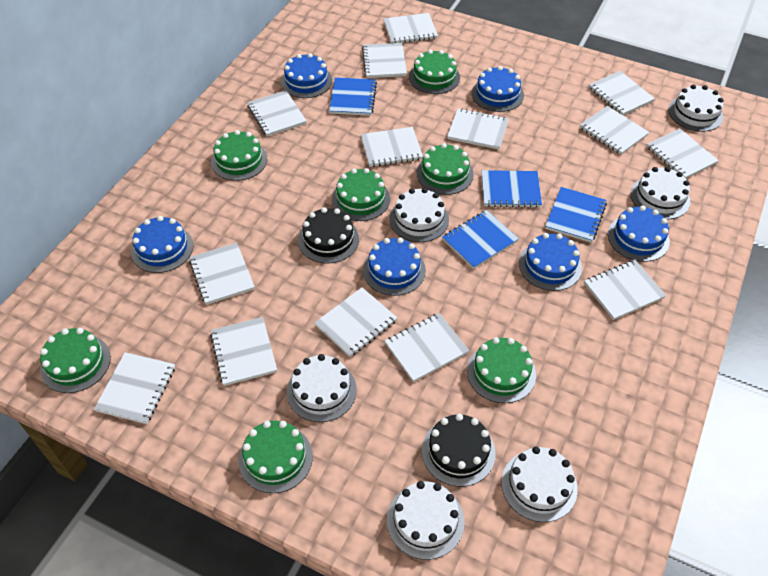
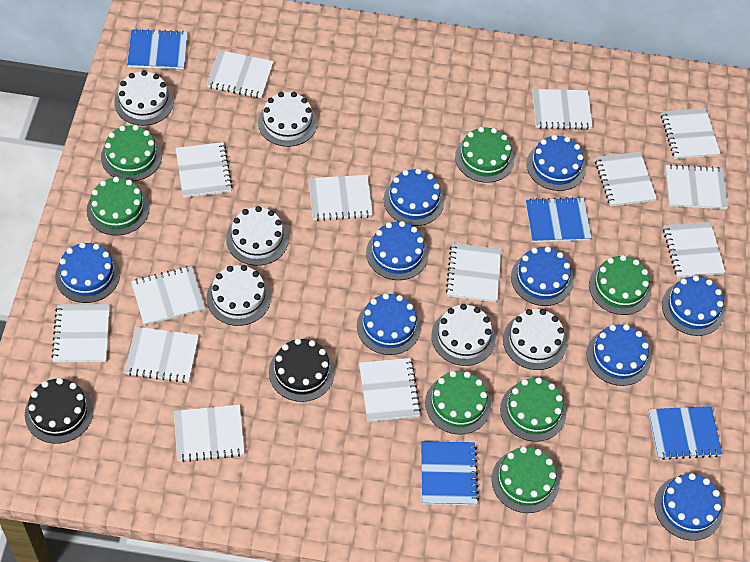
blue cake: 6 -> 9

